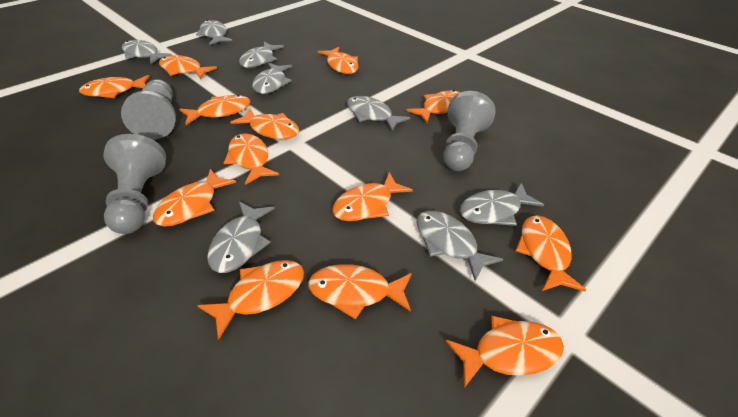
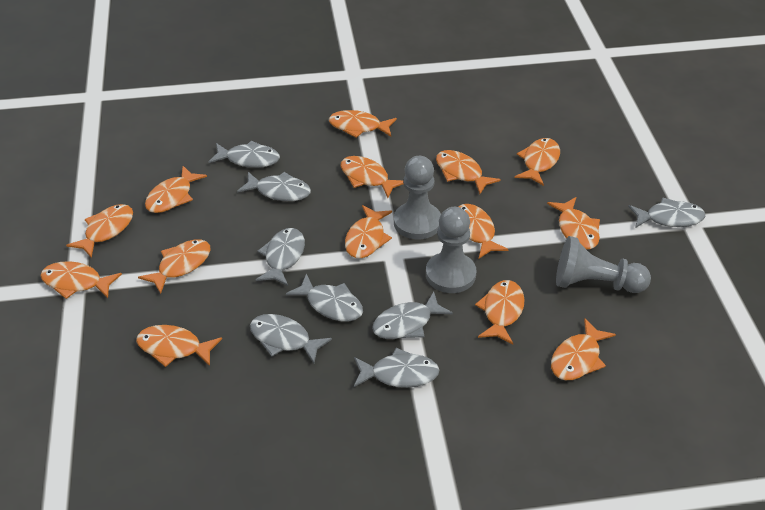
orange fish: 13 -> 14

